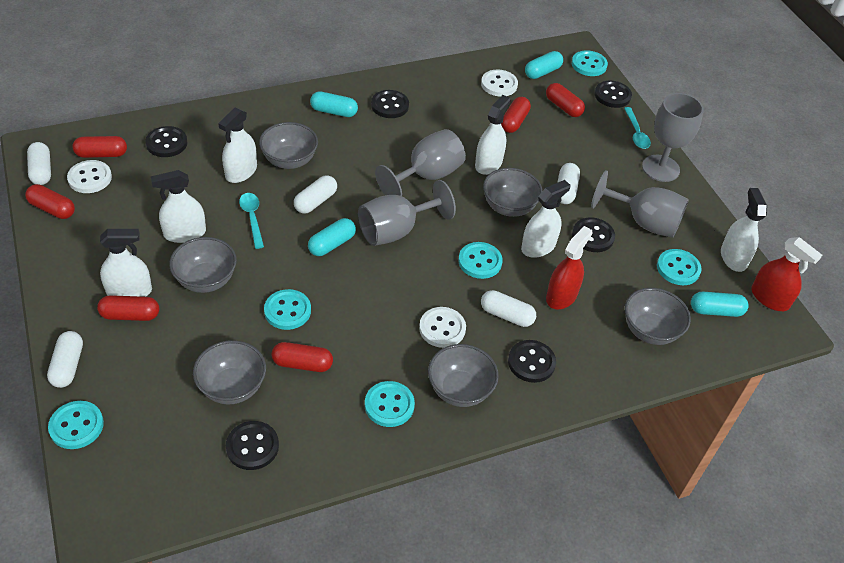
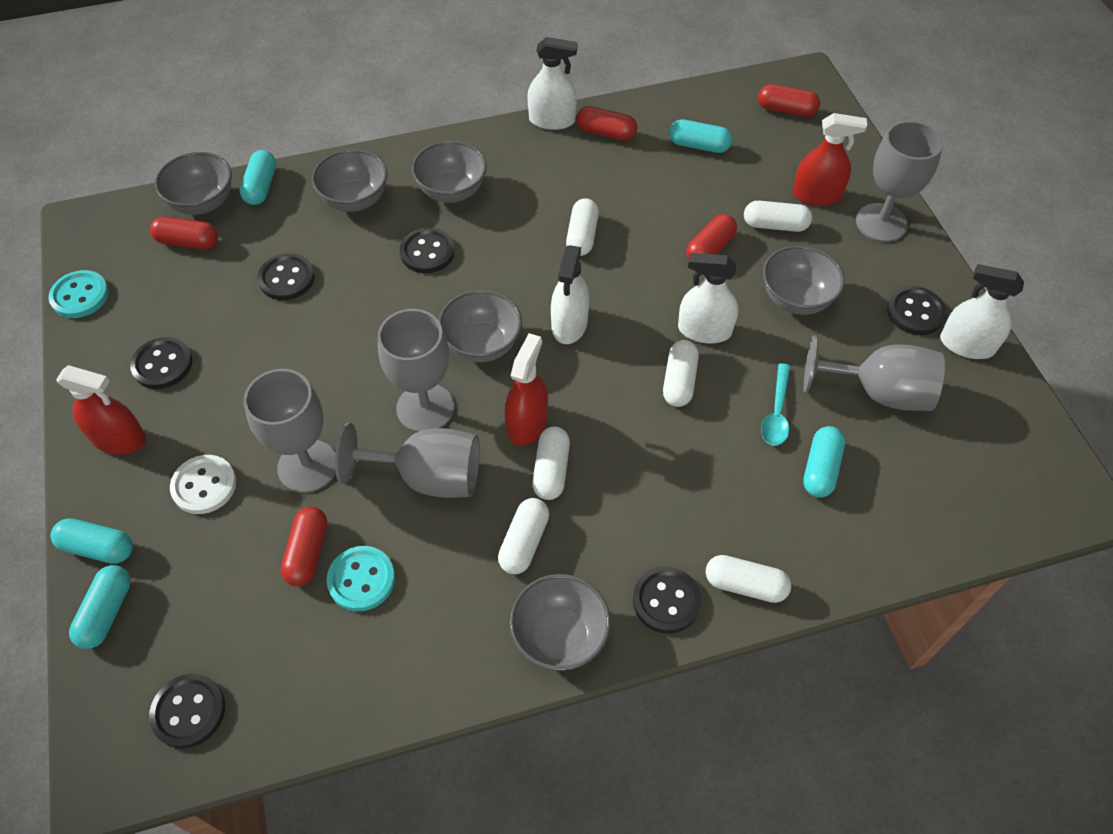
grey goblet: 4 -> 5
red capsule: 6 -> 5
red spray bottle: 2 -> 3
turquoise button: 6 -> 2
turquoise capsule: 4 -> 5
turquoise spoon: 2 -> 1
white button: 3 -> 1
white capsule: 5 -> 6
white spray bottle: 6 -> 4

